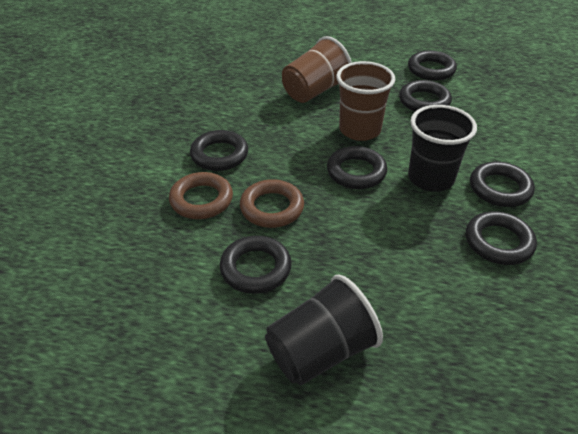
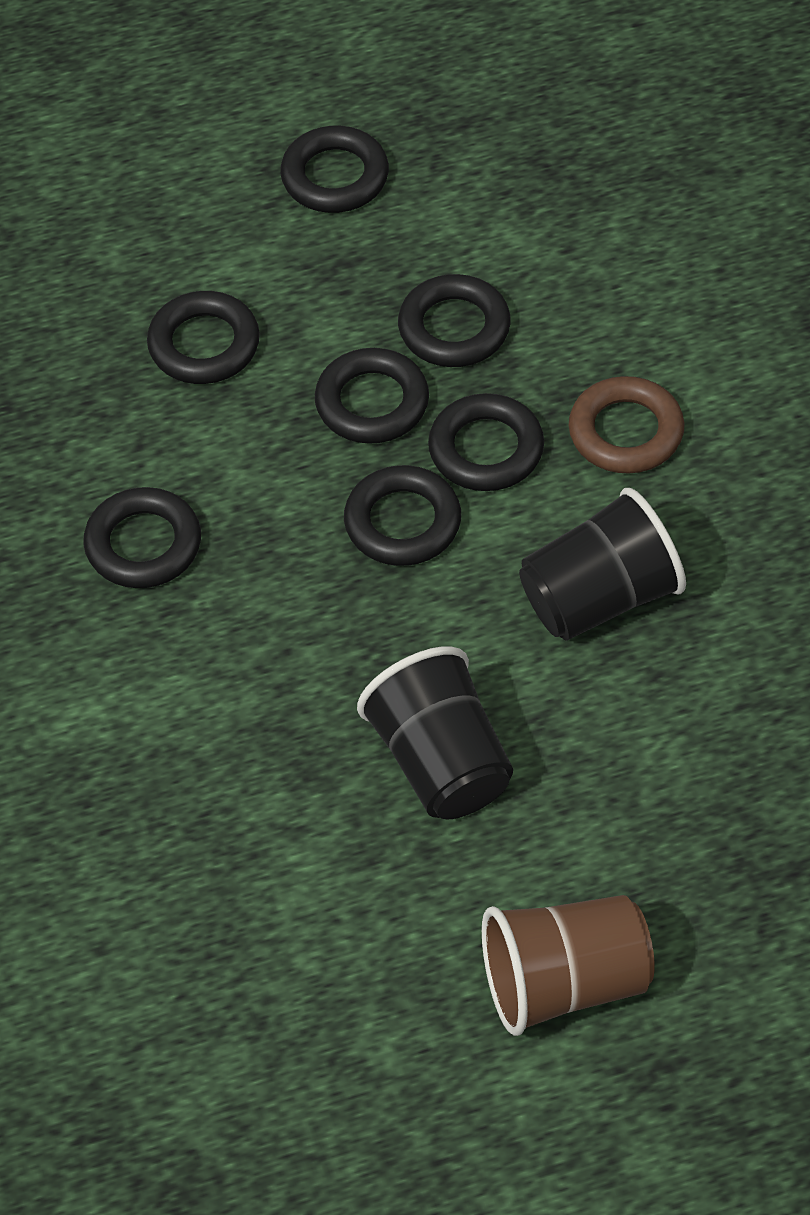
brown cup: 2 -> 1
brown ring: 2 -> 1

